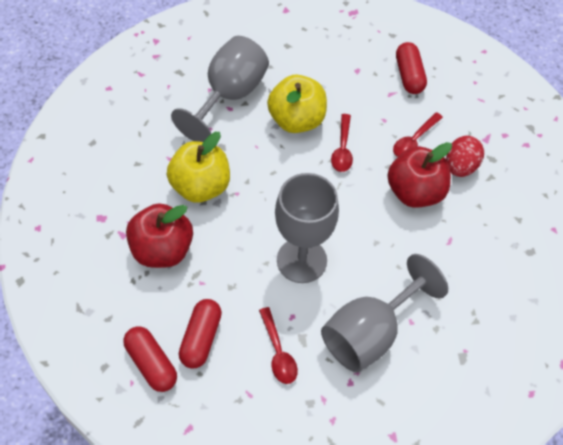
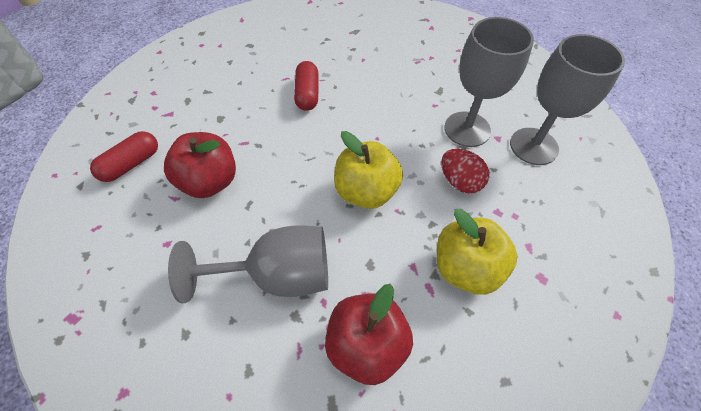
red capsule: 3 -> 2
red spoon: 3 -> 0

